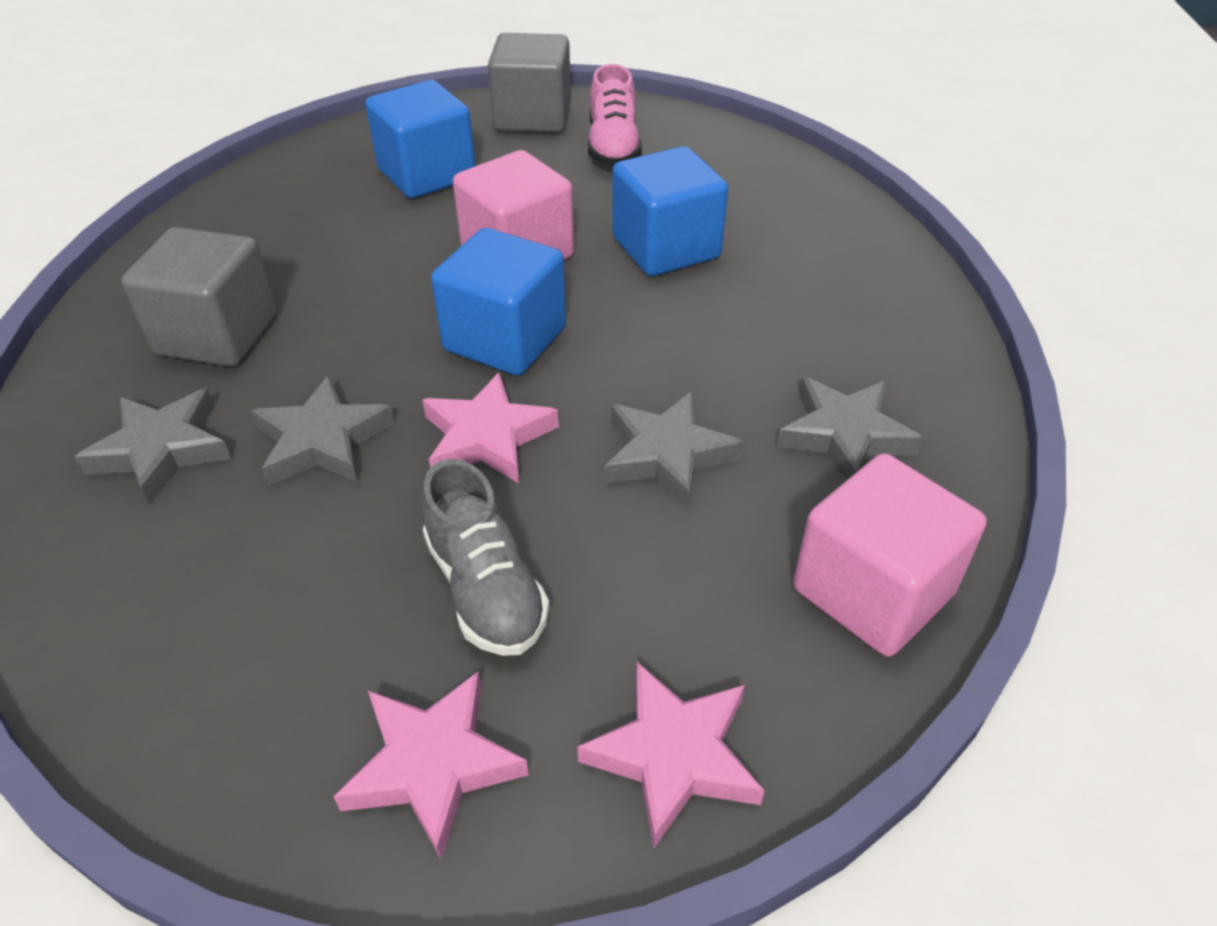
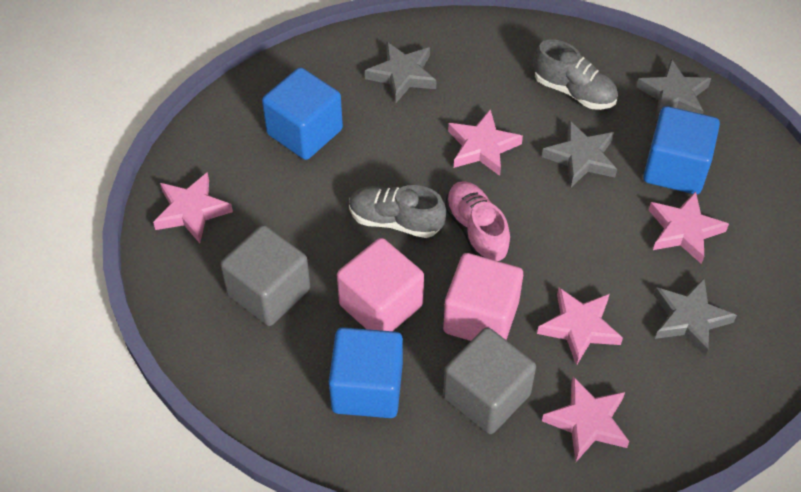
grey shoe: 1 -> 2
pink star: 3 -> 5

